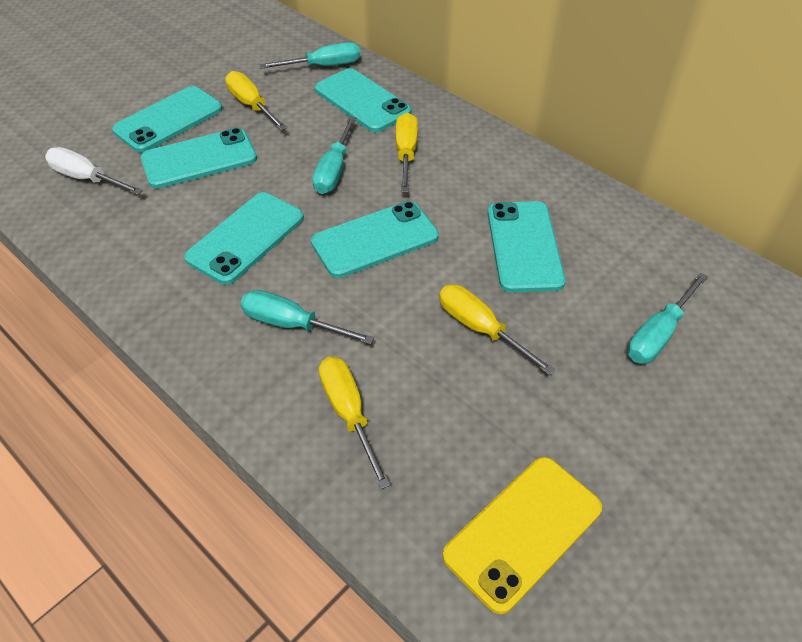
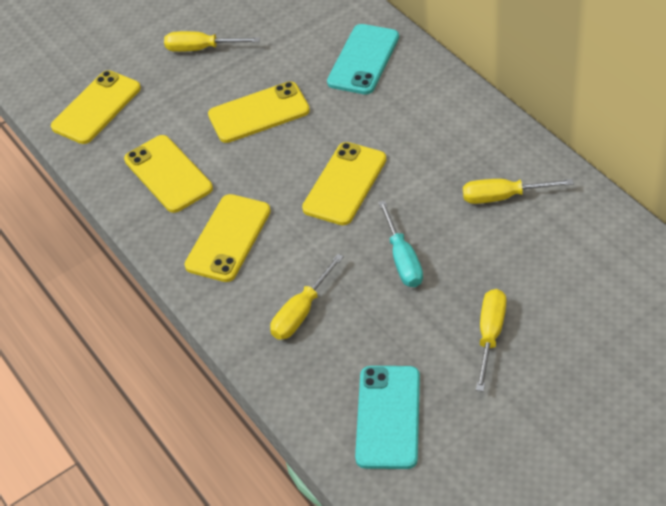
turquoise phone: 6 -> 2
turquoise screwdriver: 4 -> 1
white screwdriver: 1 -> 0
yellow phone: 1 -> 5

